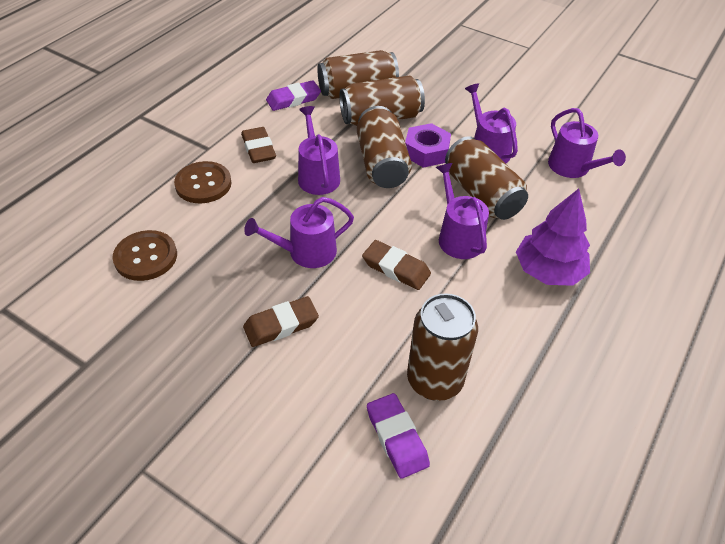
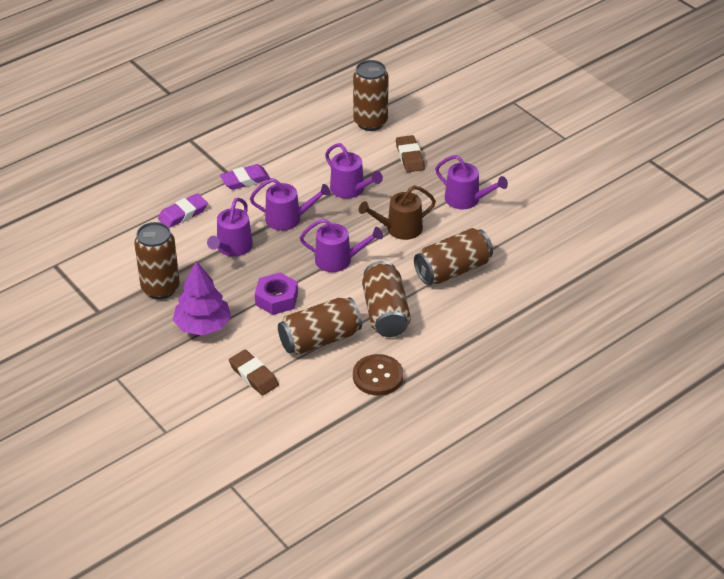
brown button: 2 -> 1
brown eraser: 3 -> 2
brown watering can: 0 -> 1

